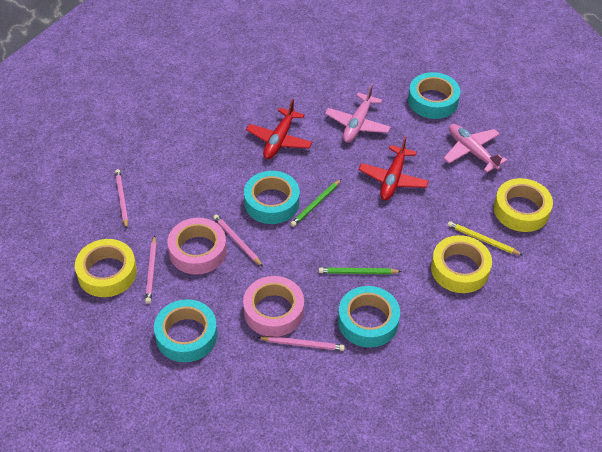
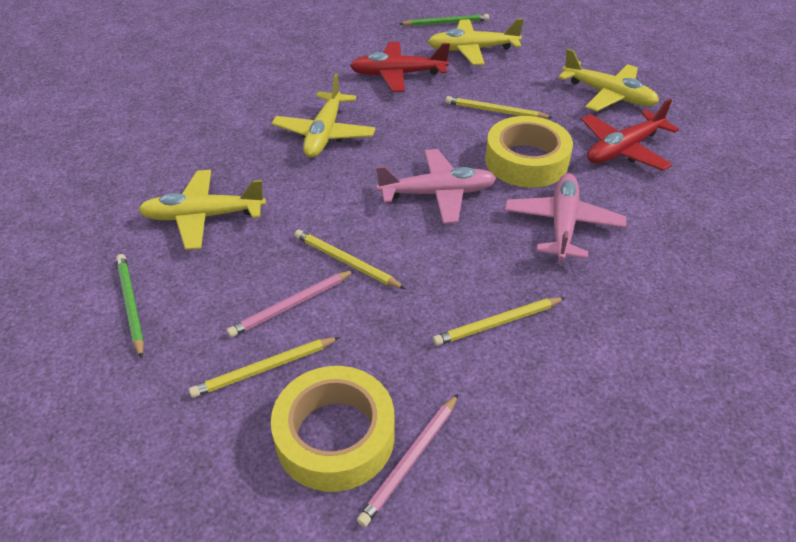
pink pencil: 4 -> 2
pink tape: 2 -> 0
turquoise tape: 4 -> 0
yellow pencil: 1 -> 4
yellow plane: 0 -> 4
yellow tape: 3 -> 2

